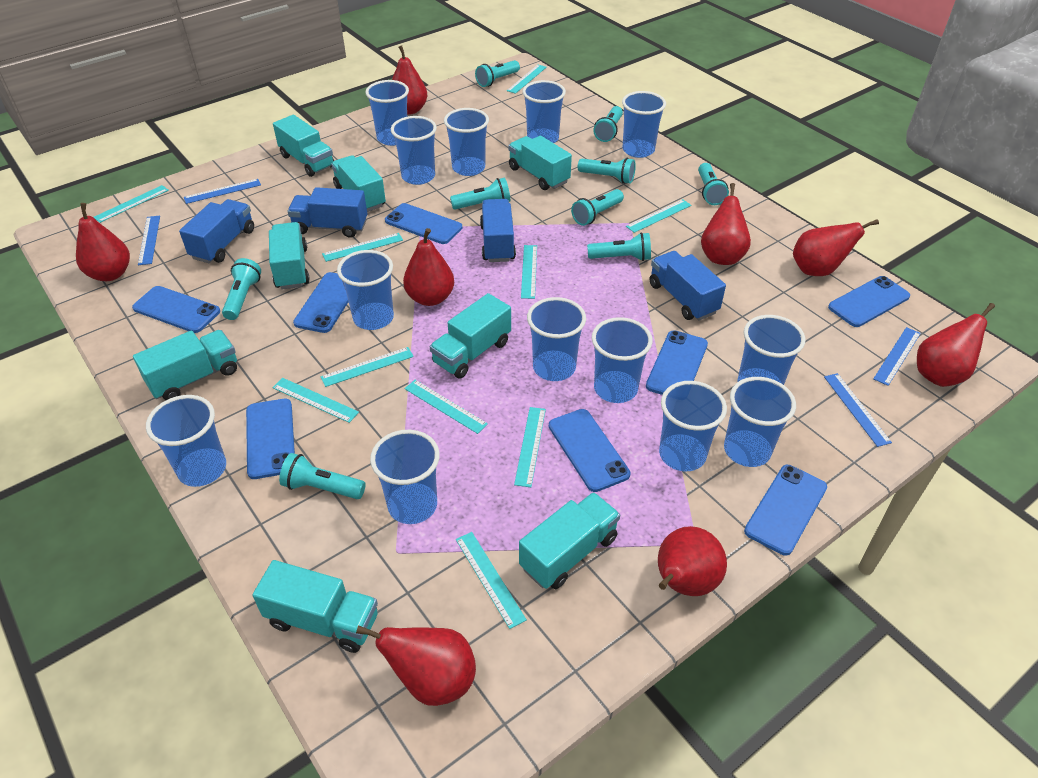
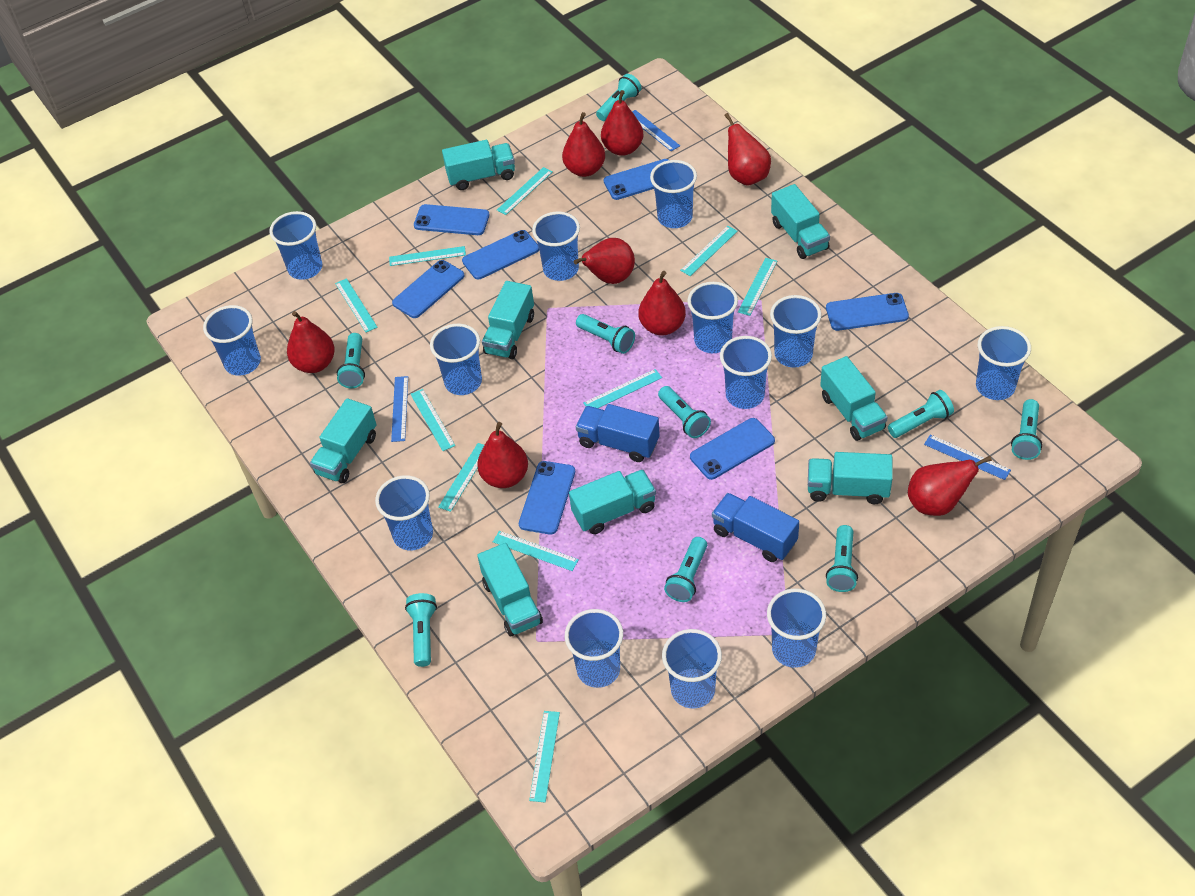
blue phone: 8 -> 7
blue ruler: 4 -> 3
blue truck: 4 -> 2

